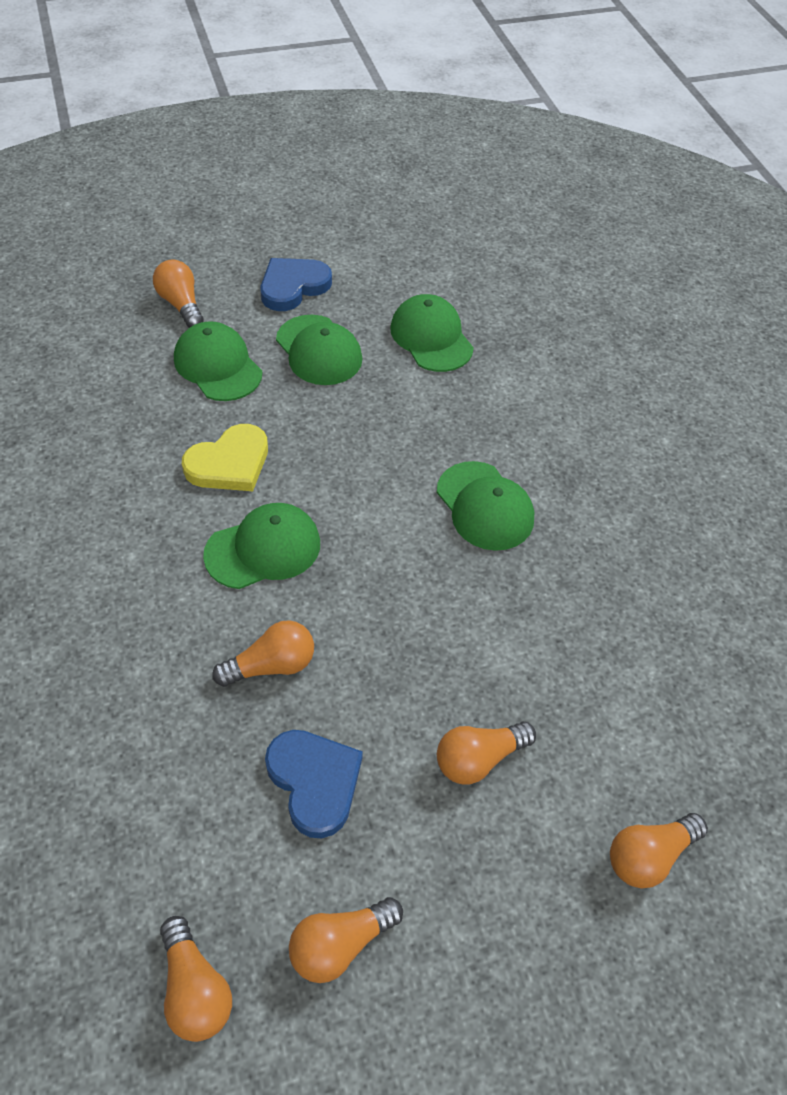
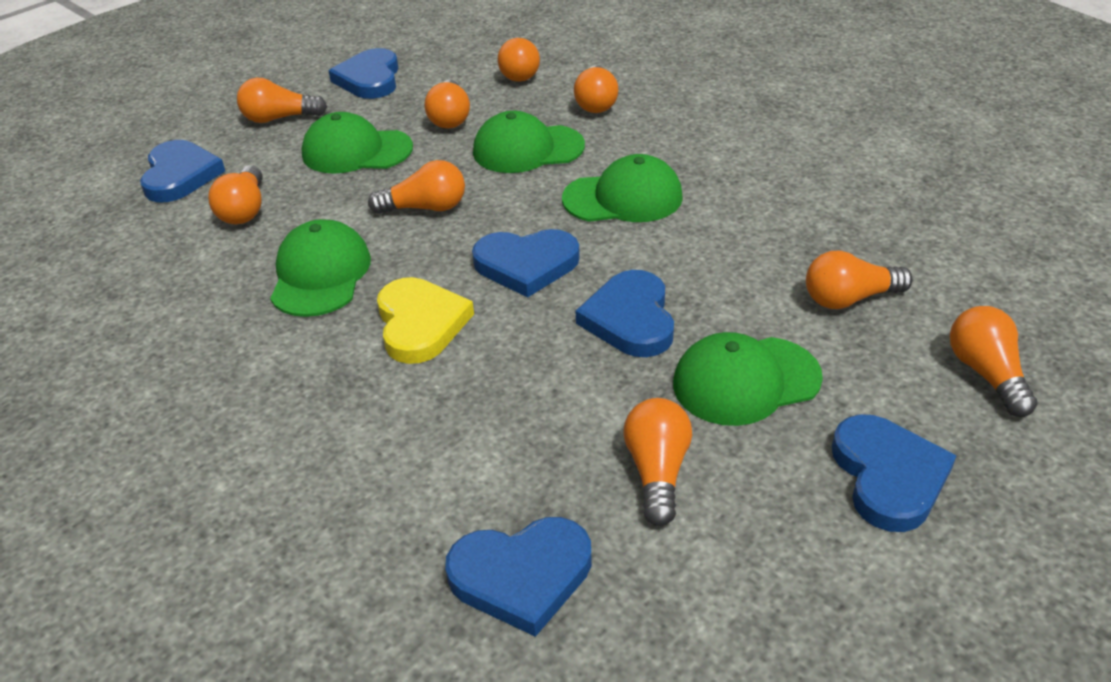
blue heart: 2 -> 6
orange light bulb: 6 -> 9

